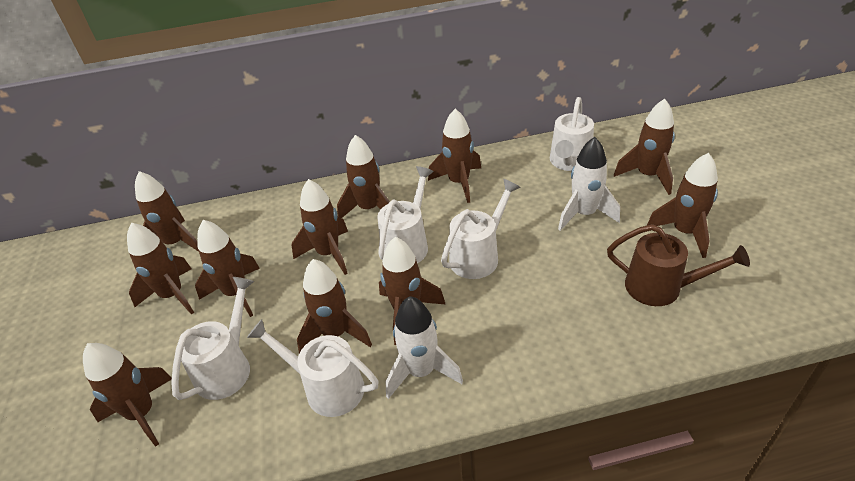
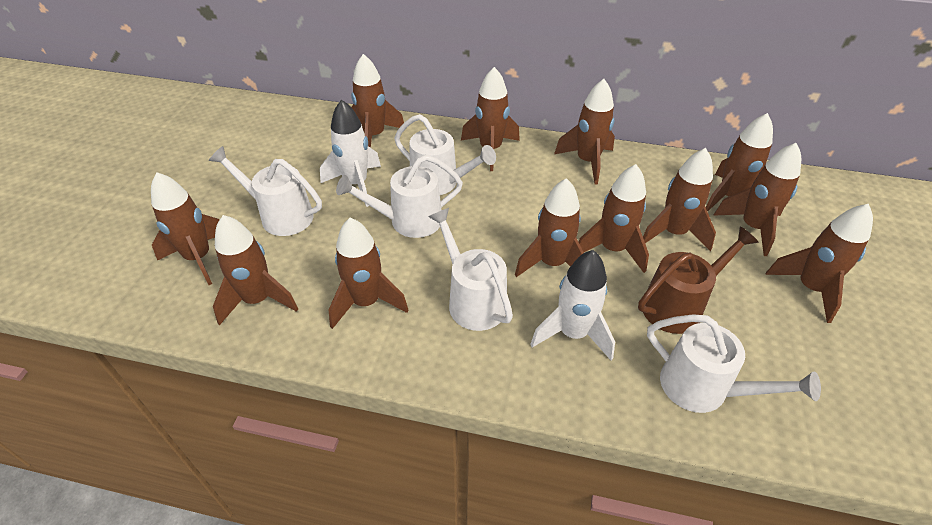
brown rocket: 11 -> 12

